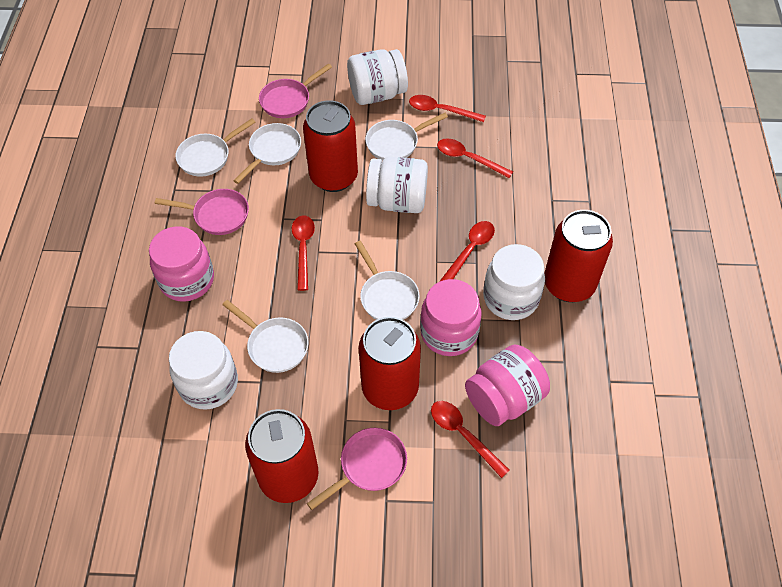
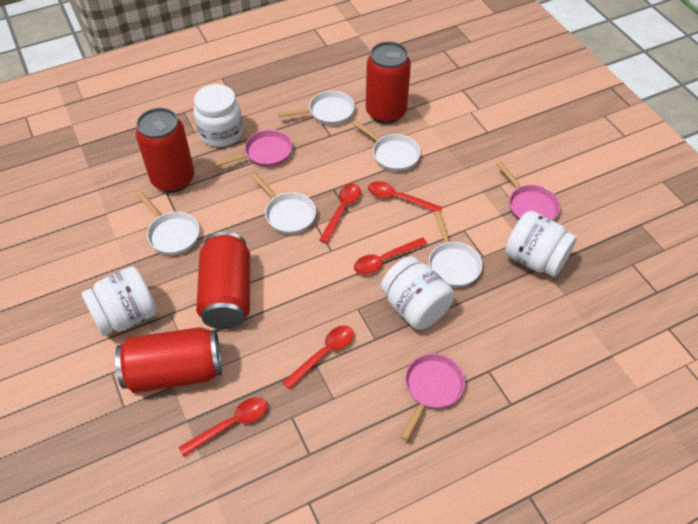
pink jar: 3 -> 0

